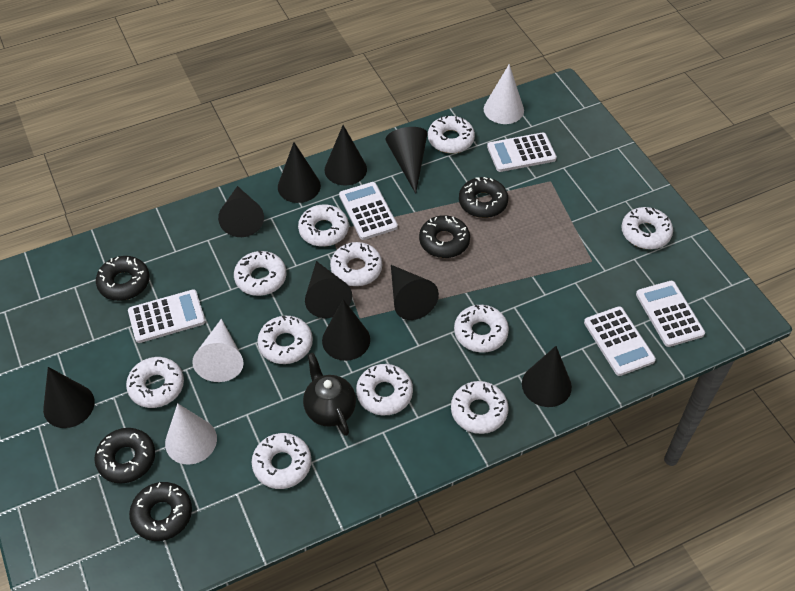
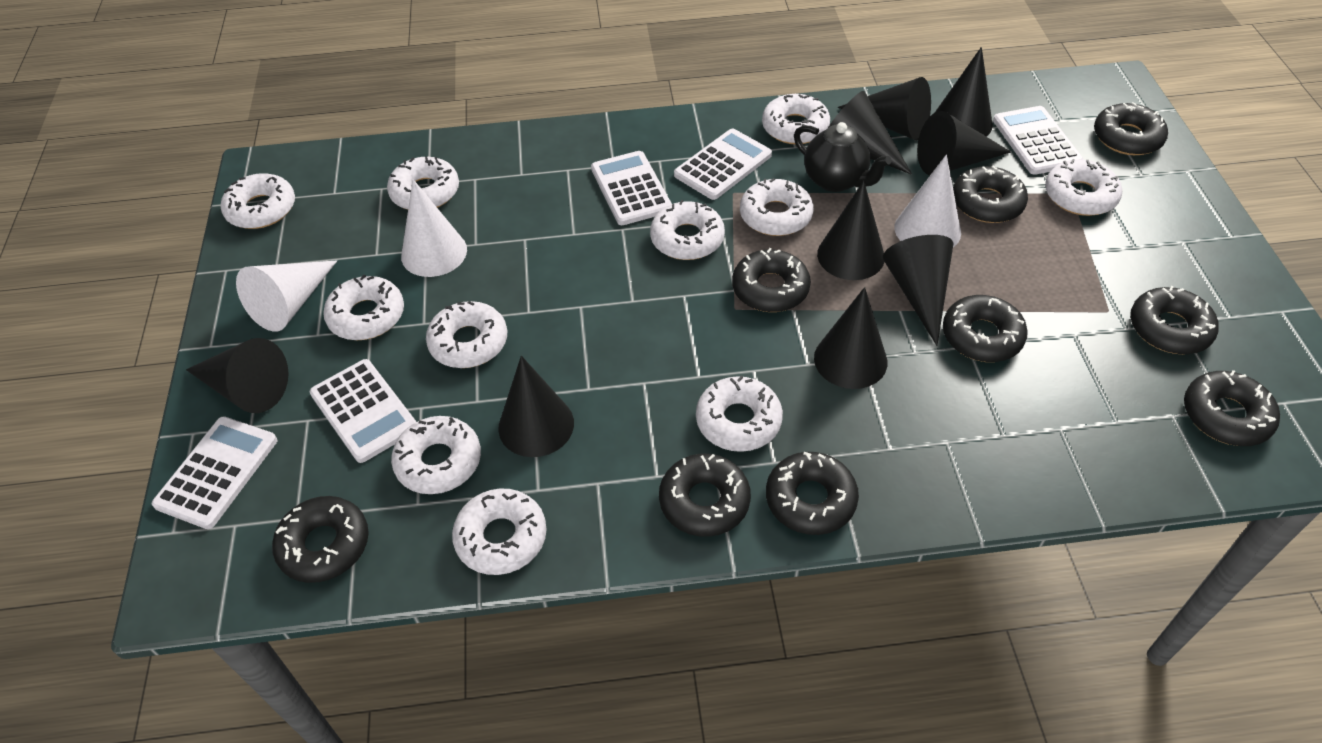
black donut: 5 -> 9

